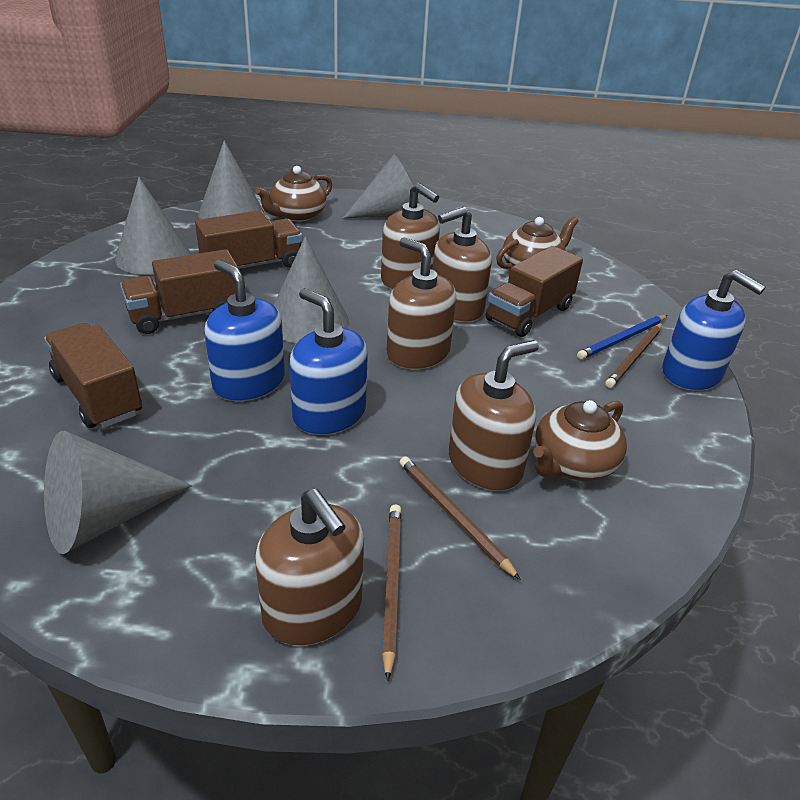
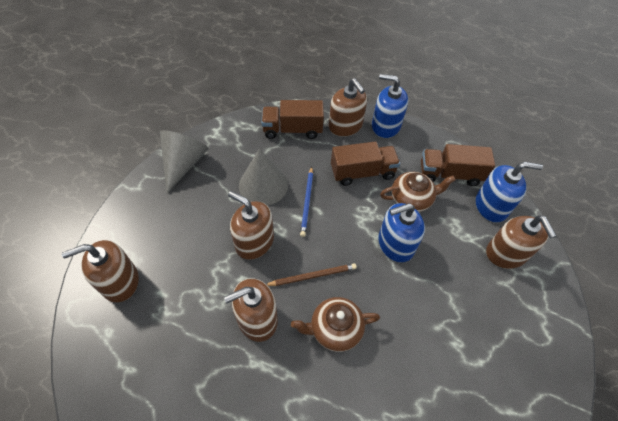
brown pencil: 3 -> 1
brown teapot: 3 -> 2
brown truck: 4 -> 3
grey cone: 5 -> 2

